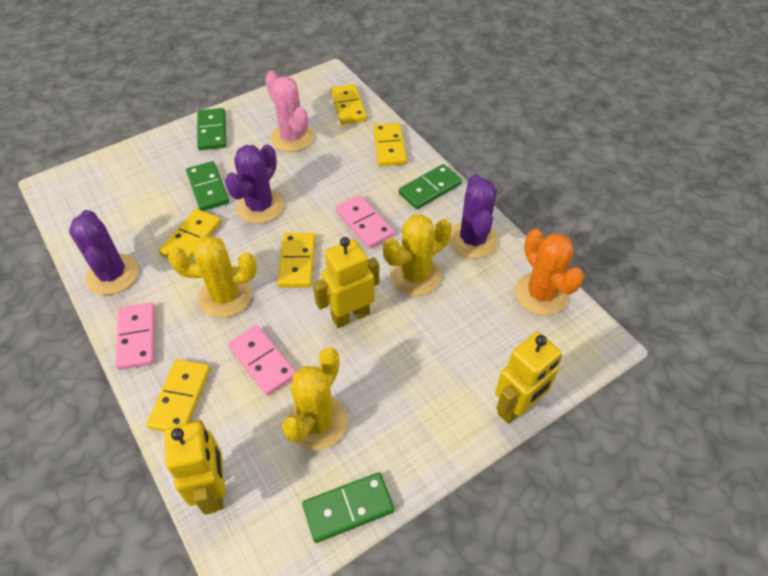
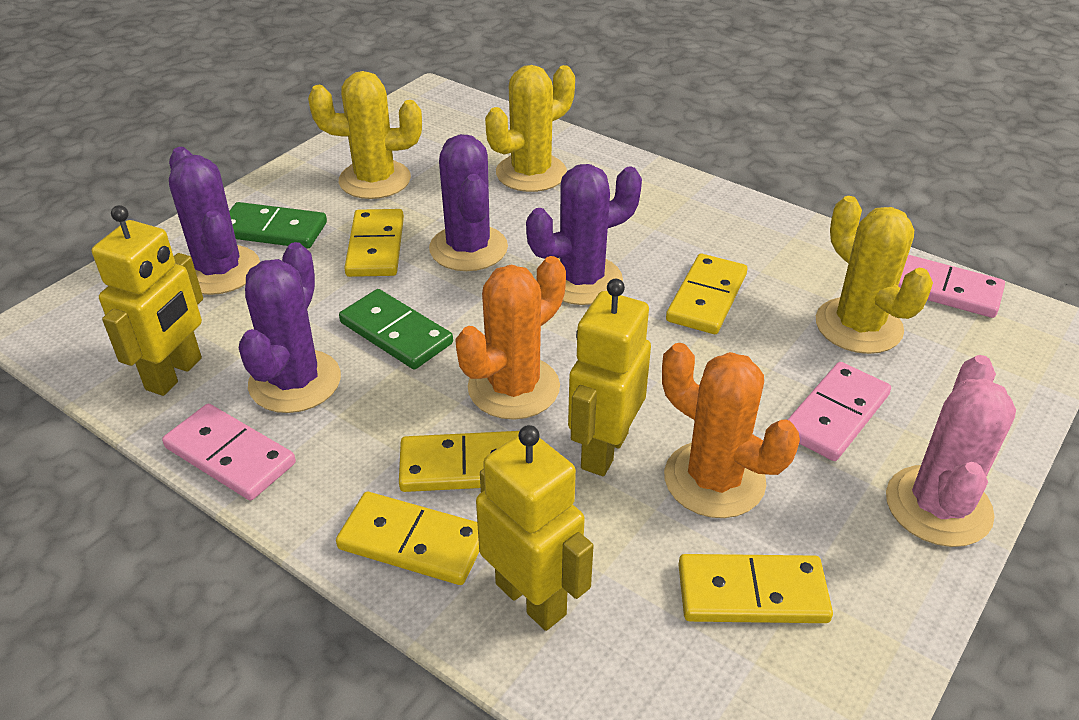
green domino: 4 -> 2
orange cactus: 1 -> 2
purple cactus: 3 -> 4

